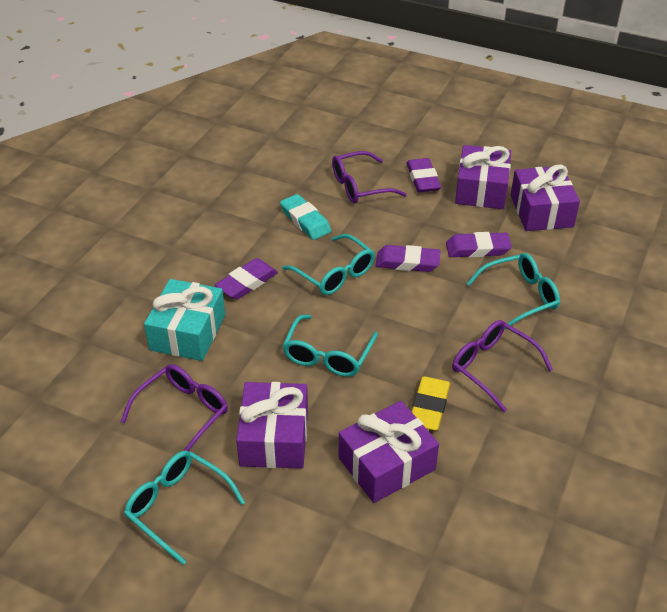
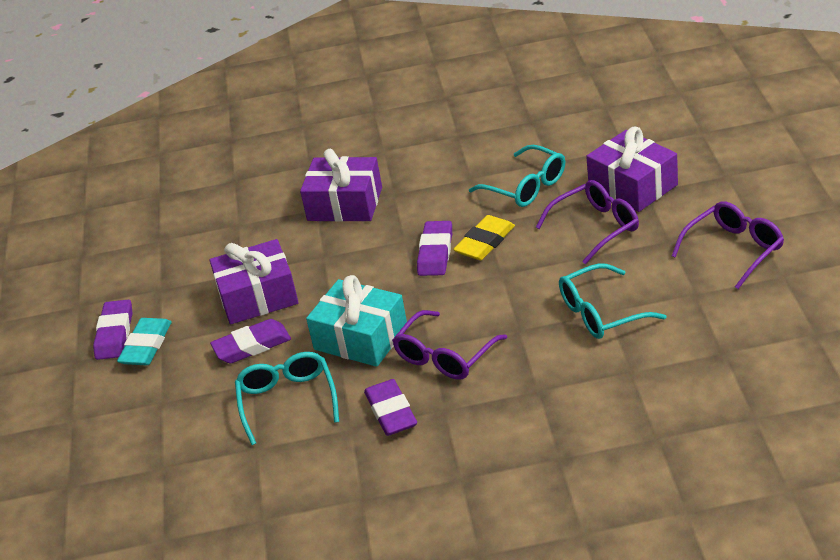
purple gift: 4 -> 3
turquoise glasses: 4 -> 3

